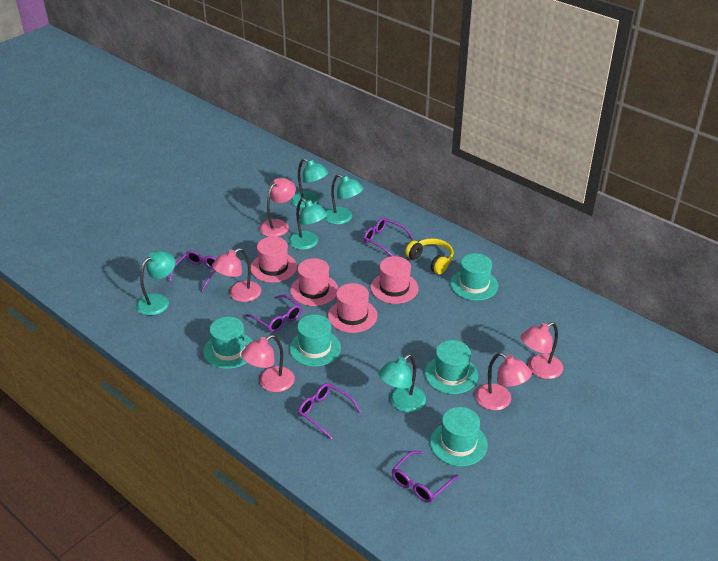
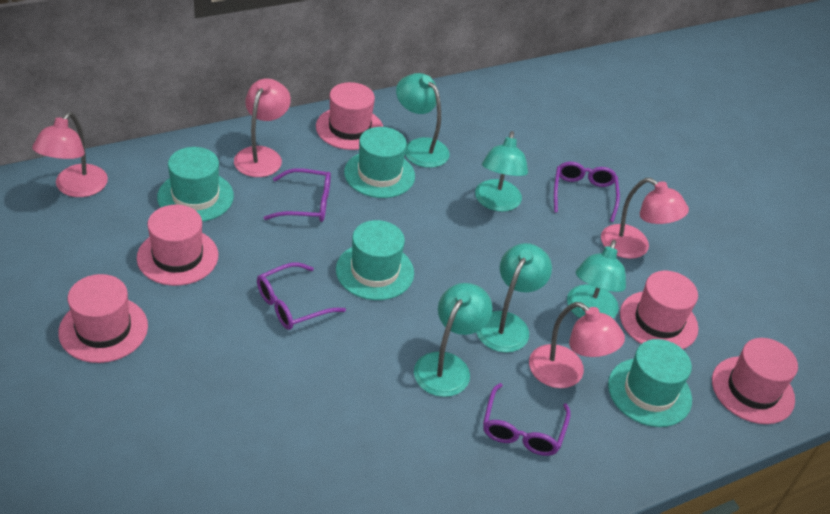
pink hat: 4 -> 5
pink lamp: 5 -> 4
purple glasses: 5 -> 4
turquoise hat: 5 -> 4
yellow headphones: 1 -> 0

